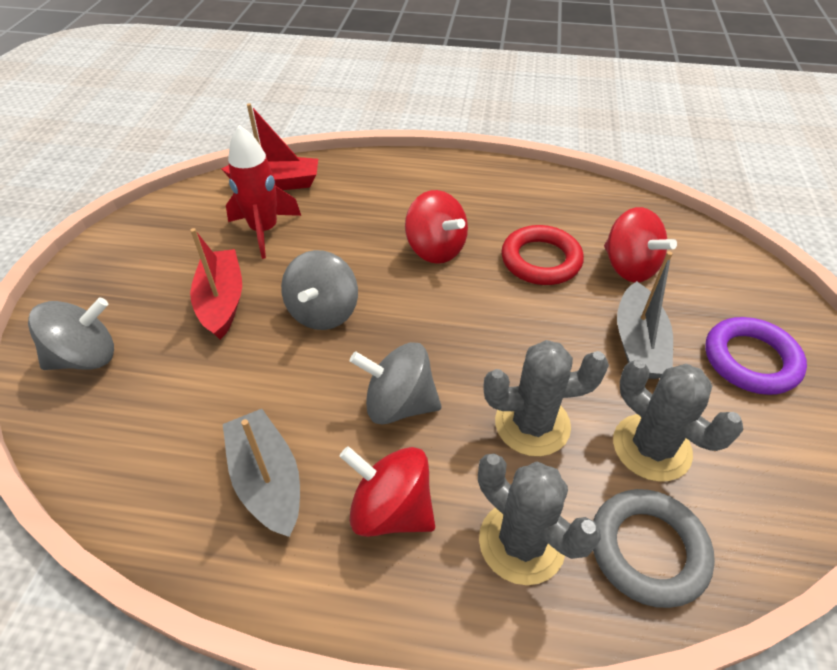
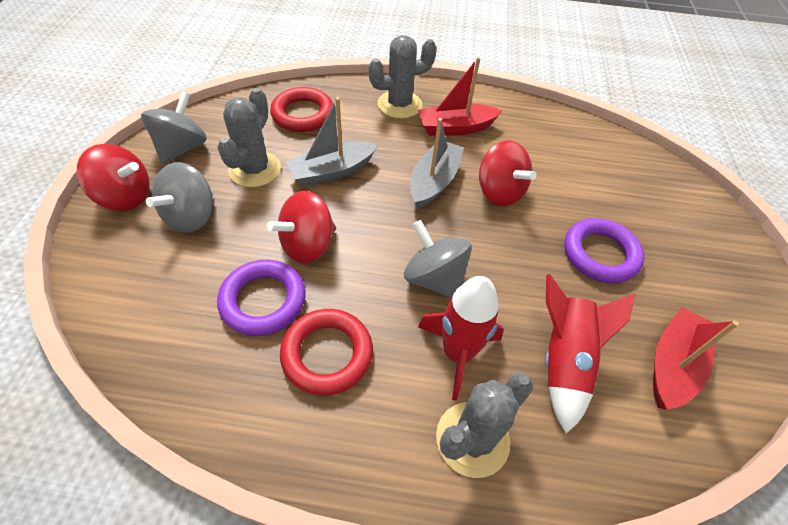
grey ring: 1 -> 0
purple ring: 1 -> 2
red ring: 1 -> 2
red rocket: 1 -> 2

